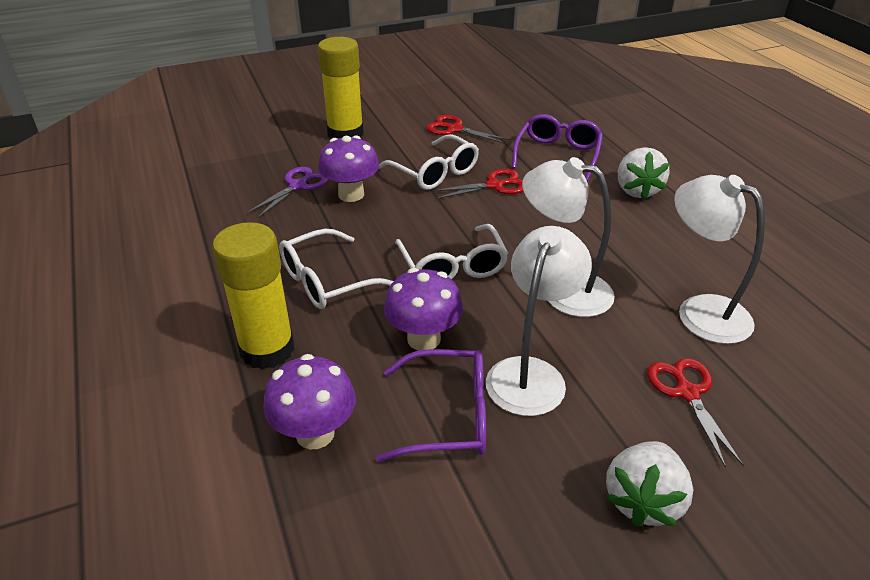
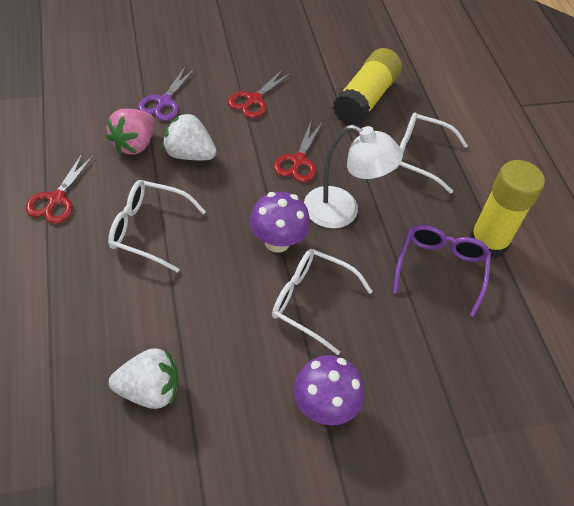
pink strawberry: 0 -> 1
purple glasses: 2 -> 1
purple mushroom: 3 -> 2
white lamp: 3 -> 1

